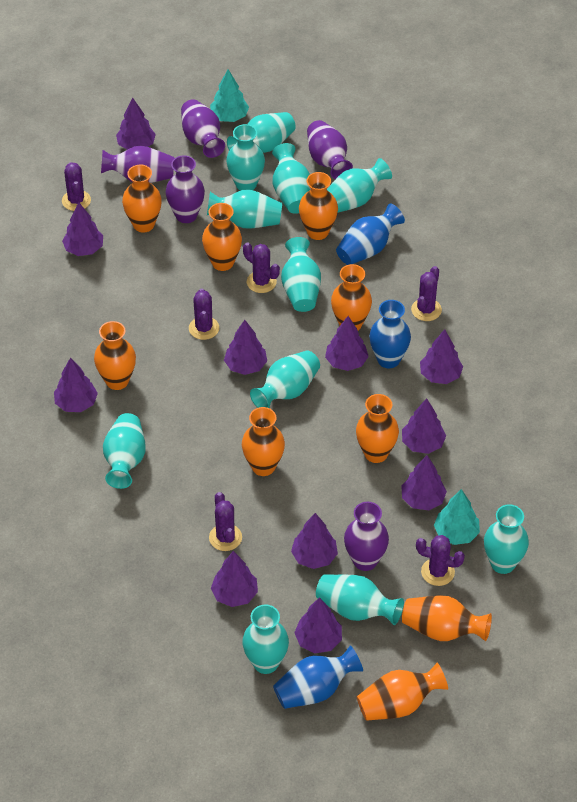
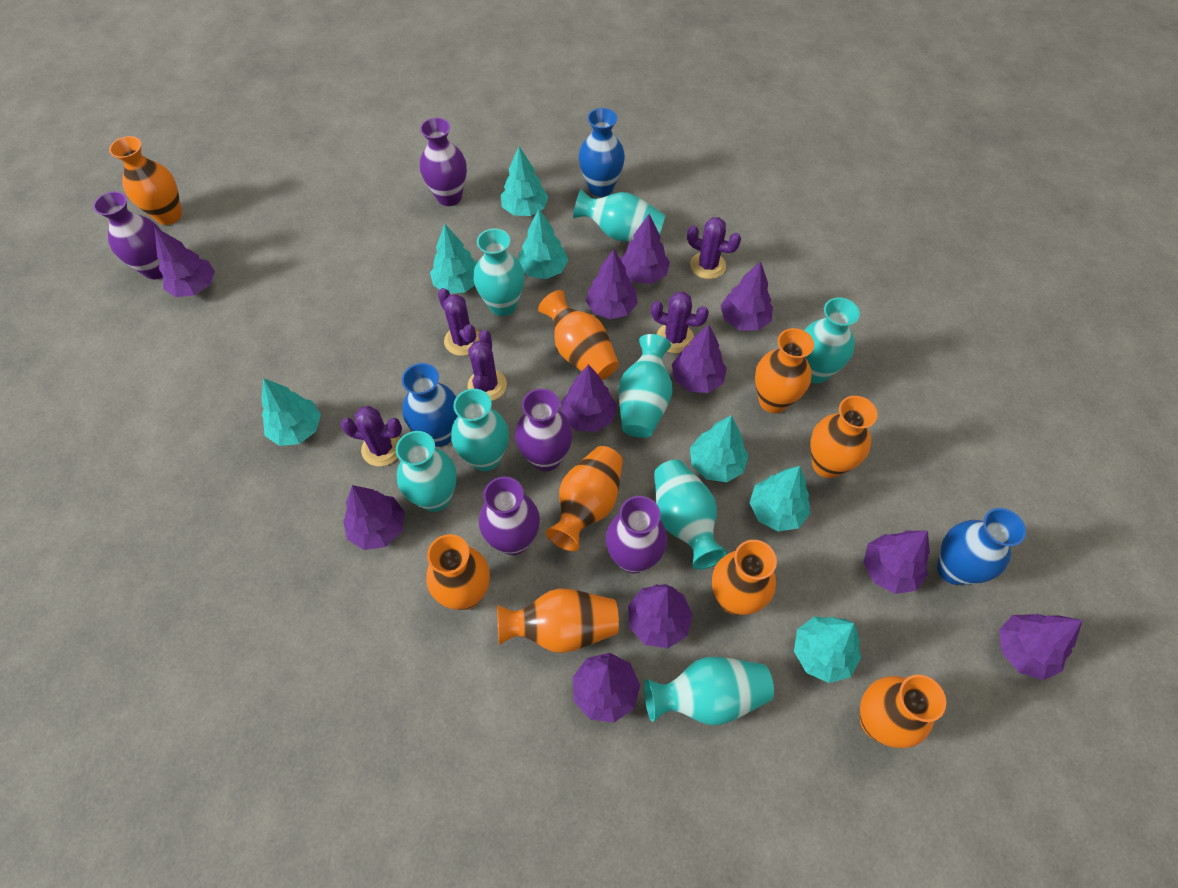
purple cactus: 6 -> 5
turquoise tree: 2 -> 7
turquoise vase: 11 -> 8

